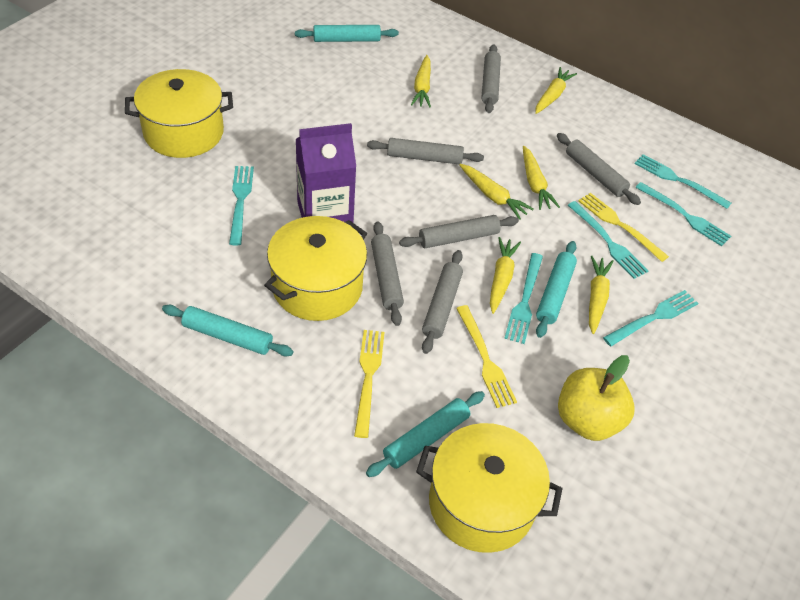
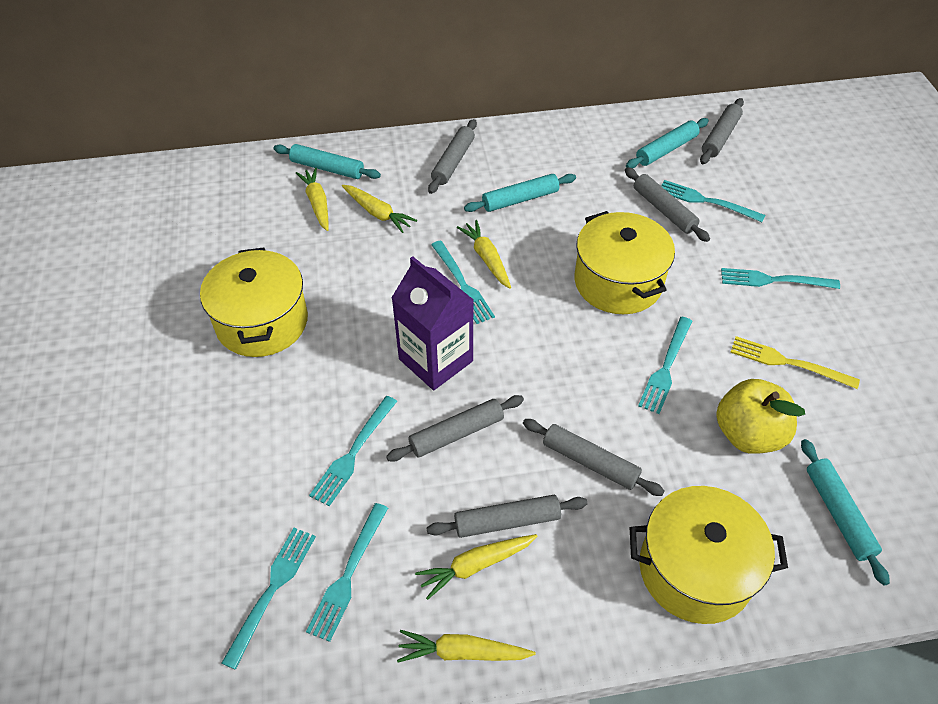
turquoise fork: 6 -> 7
yellow carrot: 6 -> 5
yellow fork: 3 -> 1

